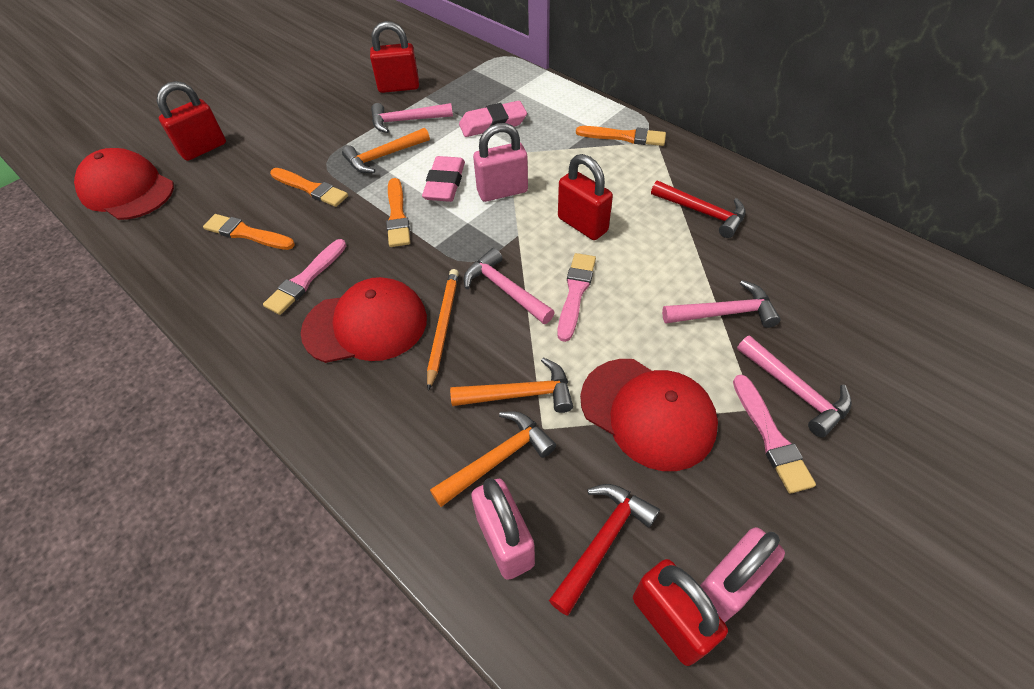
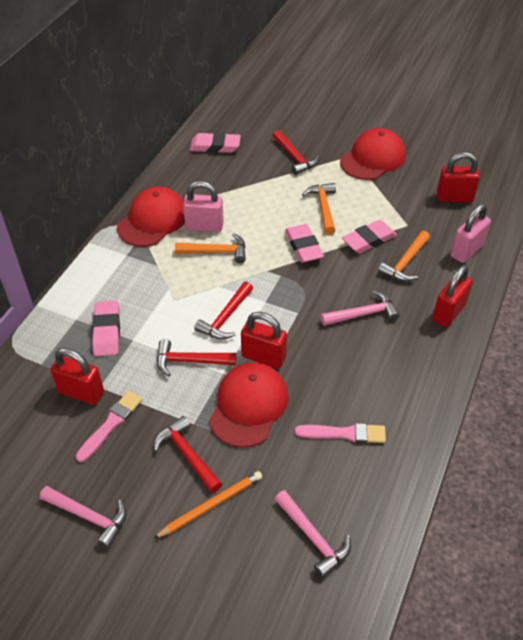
orange brush: 4 -> 0
pink brush: 3 -> 2
pink eraser: 2 -> 4
pink hammer: 4 -> 3
pink padlock: 3 -> 2
red hammer: 2 -> 4

